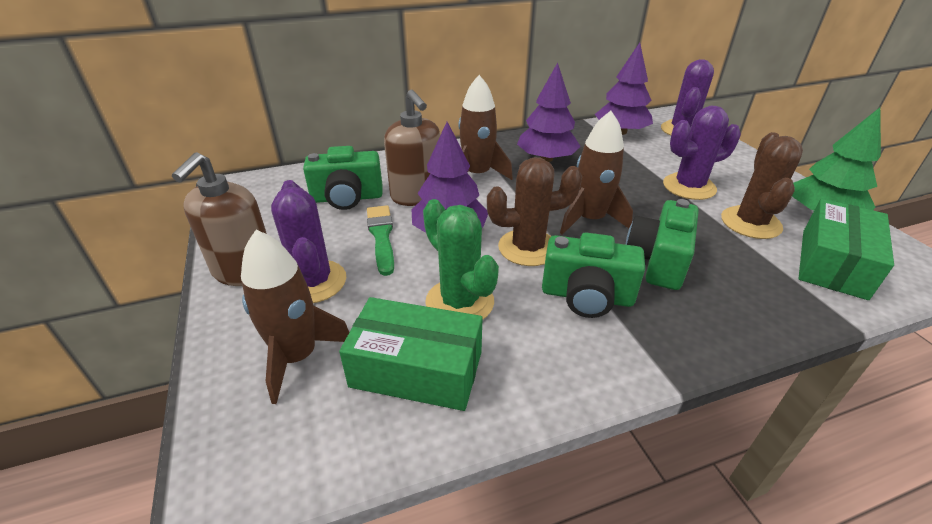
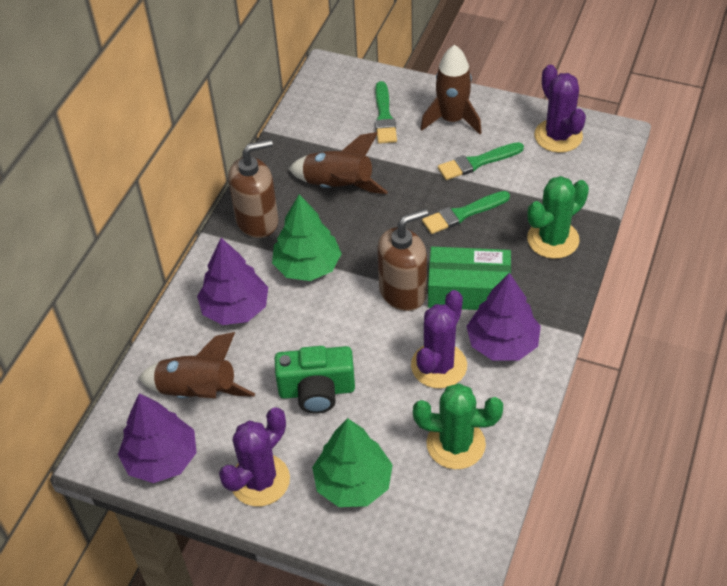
brown cactus: 2 -> 0
green box: 2 -> 1
green brush: 1 -> 3
green cactus: 1 -> 2
green camera: 3 -> 1
green tree: 1 -> 2

